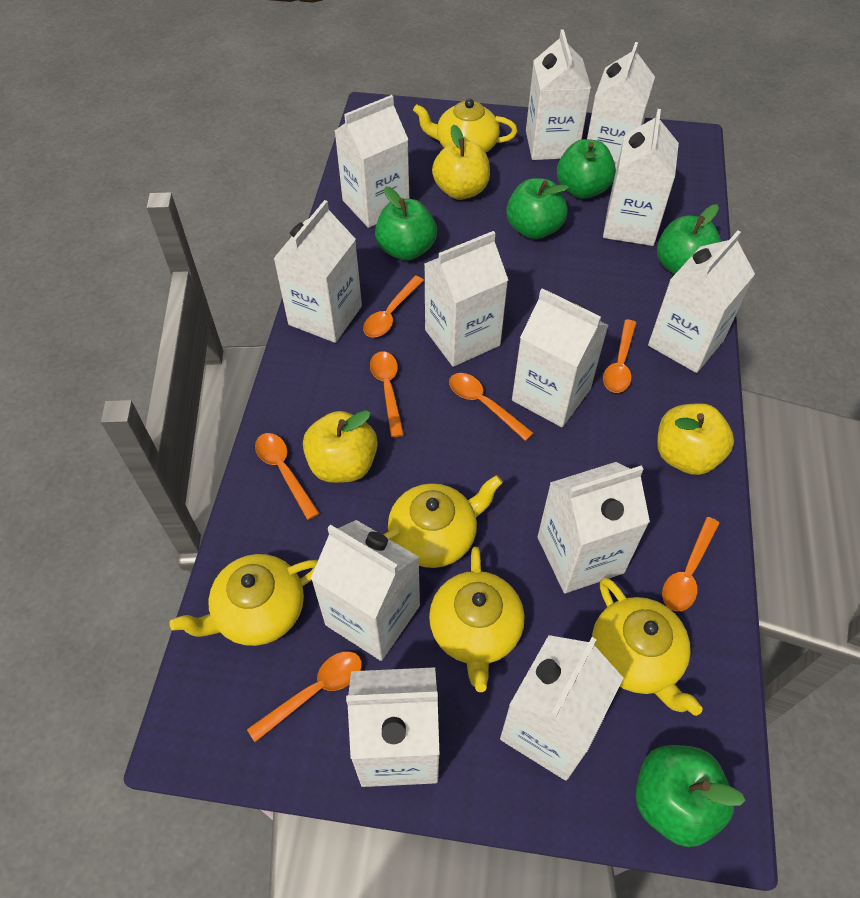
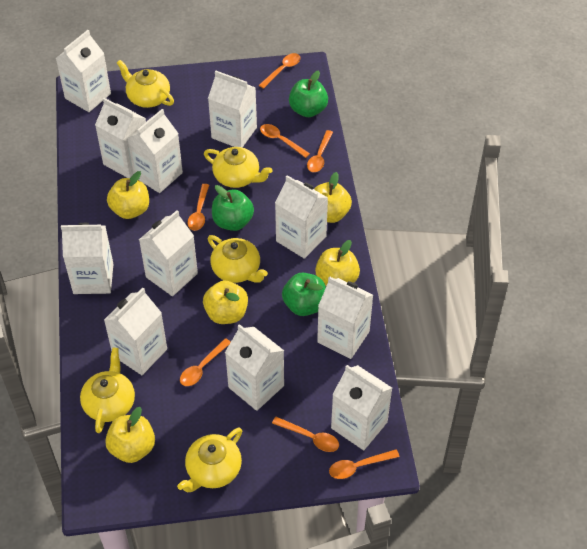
green apple: 5 -> 3
white carton: 12 -> 11
yellow apple: 3 -> 5

